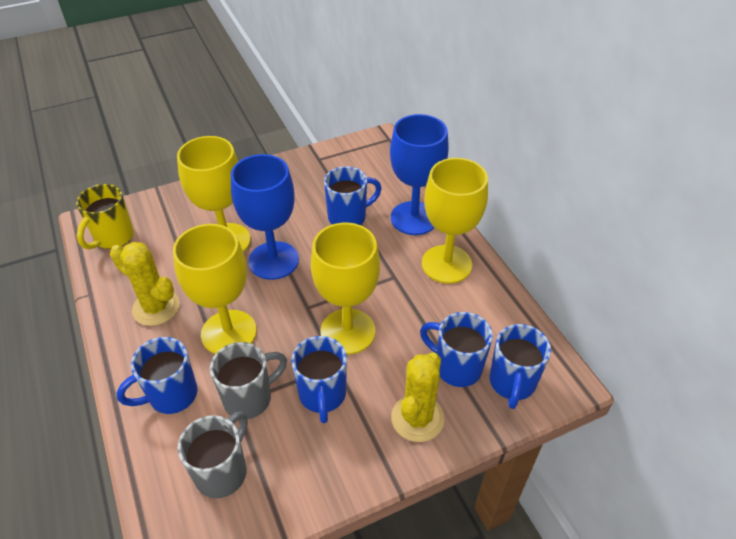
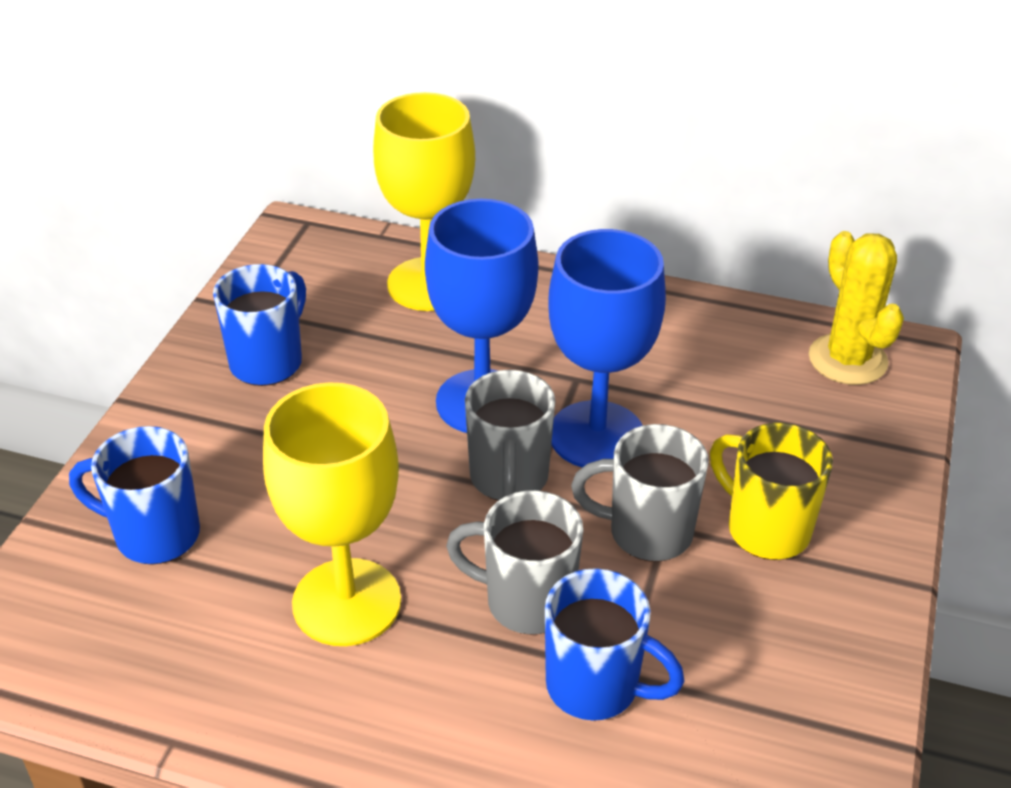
blue mug: 5 -> 3
grey mug: 2 -> 3
yellow cactus: 2 -> 1
yellow goblet: 4 -> 2

